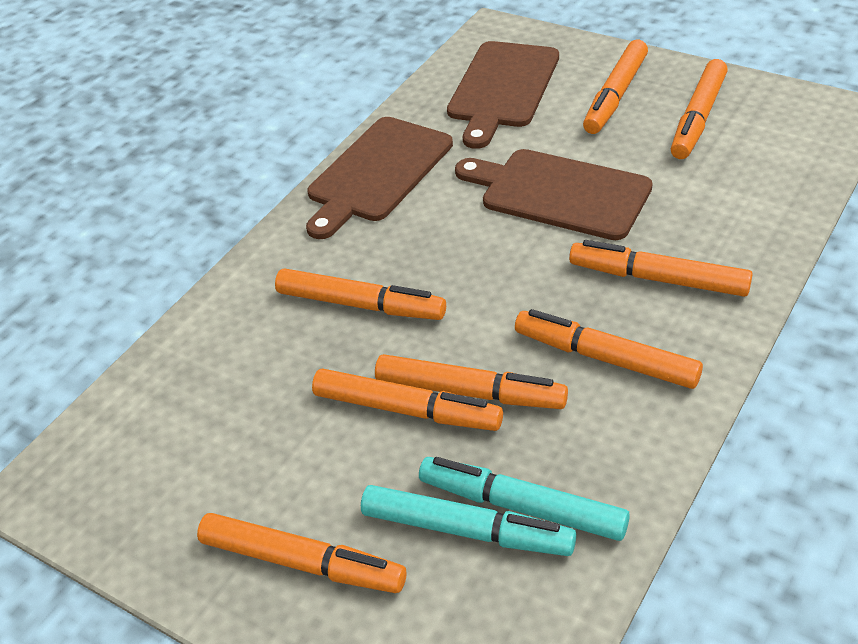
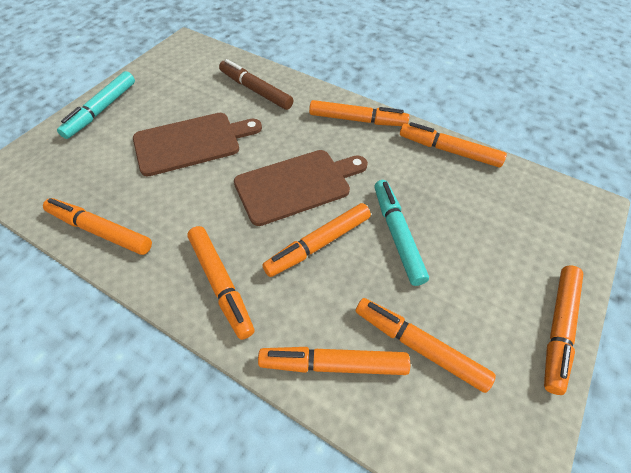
brown cutting board: 3 -> 2
brown marker: 0 -> 1

